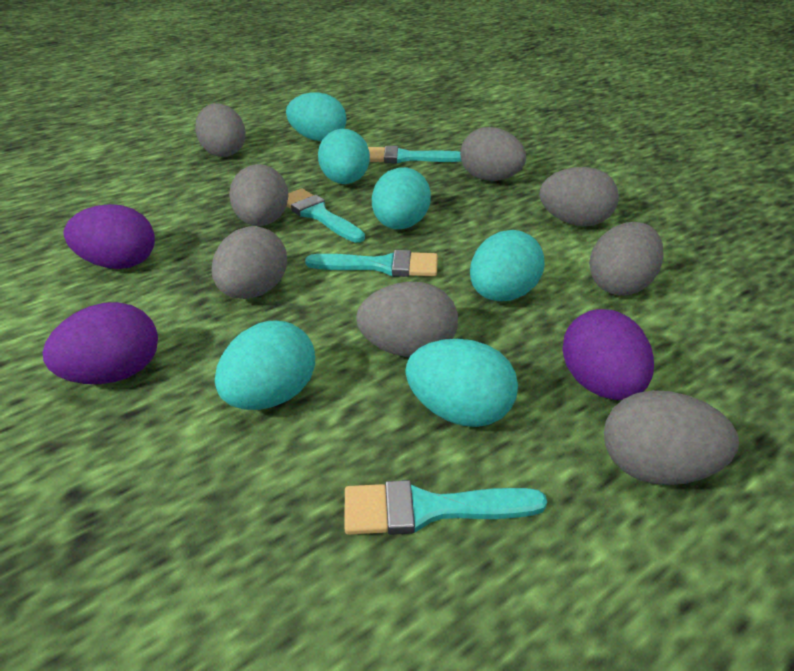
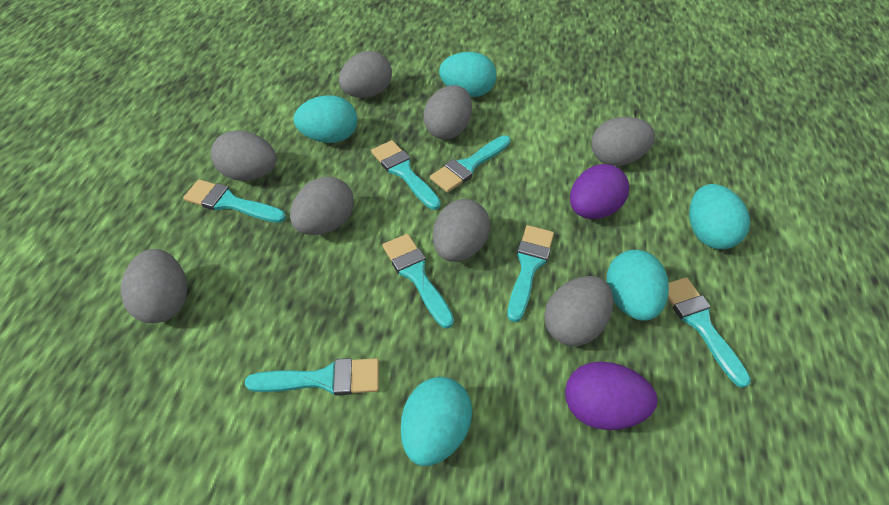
purple egg: 3 -> 2
turquoise brush: 4 -> 7
turquoise egg: 6 -> 5

